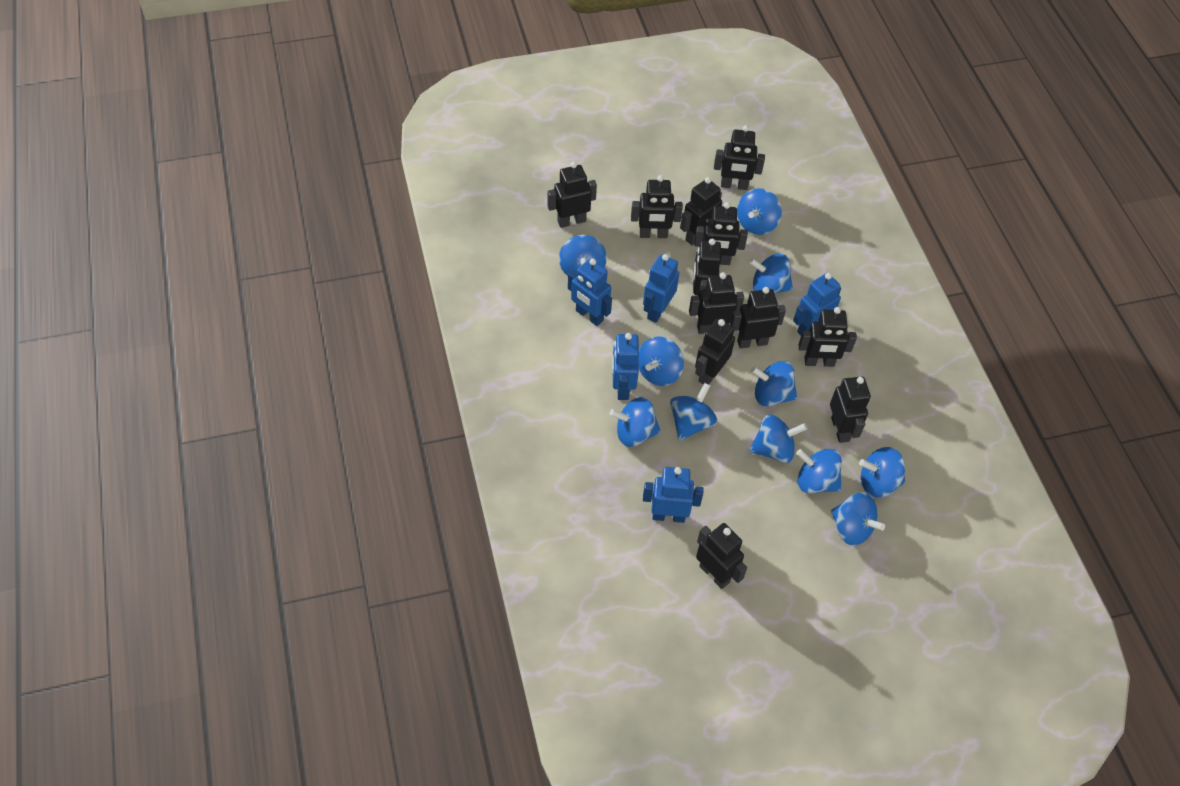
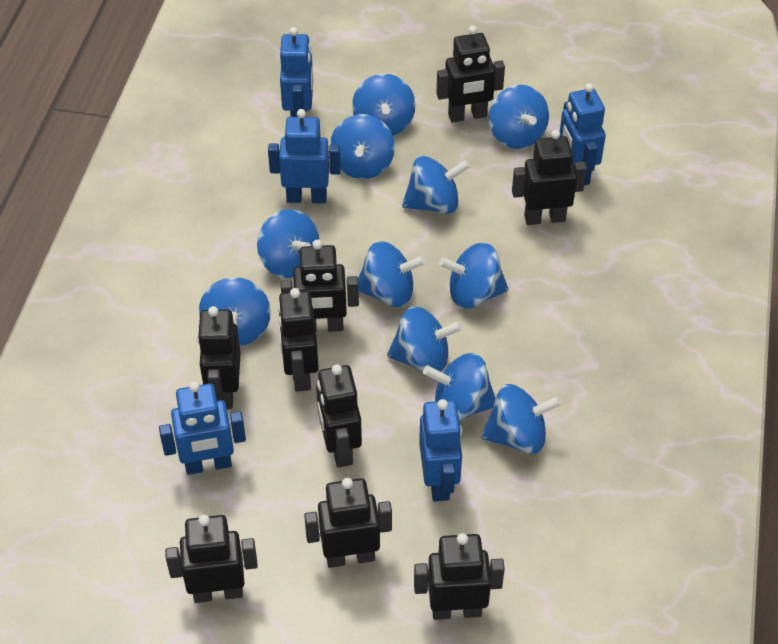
black robot: 12 -> 9

